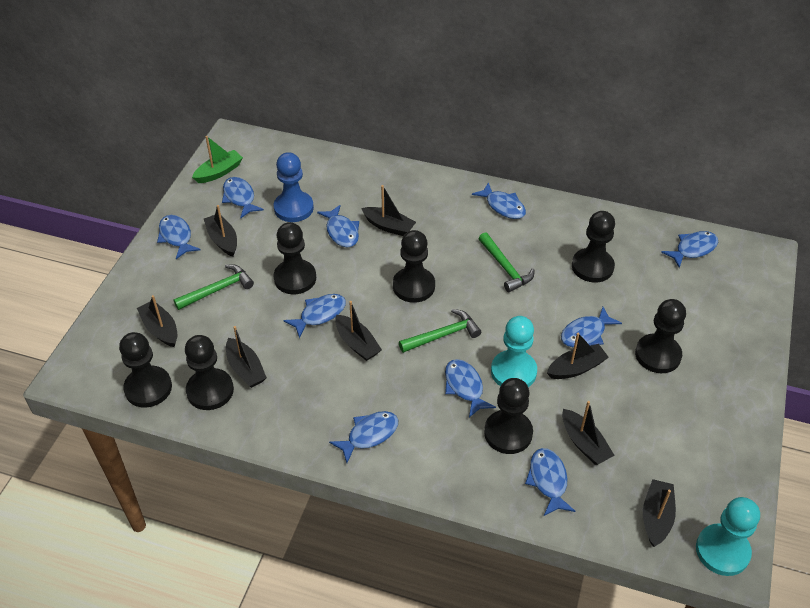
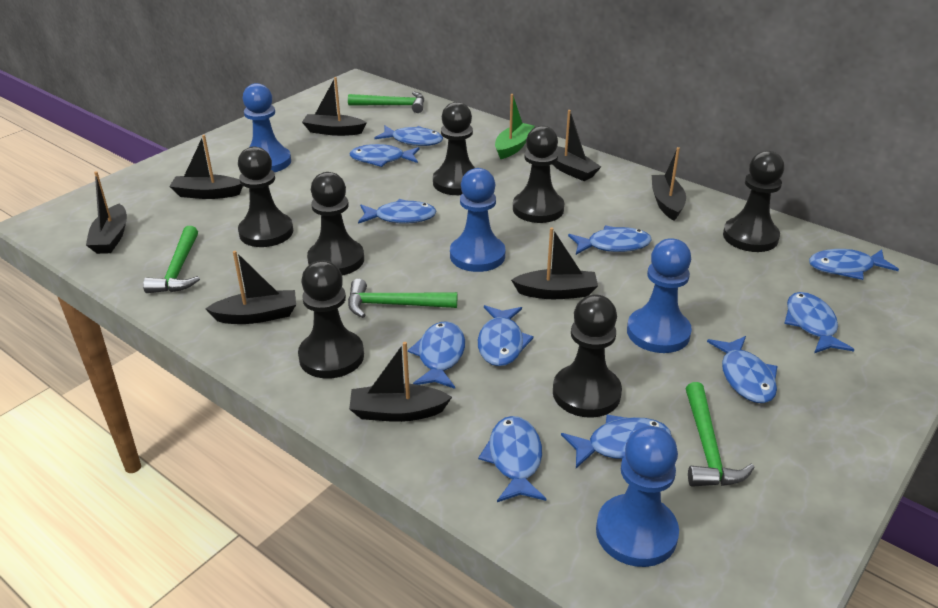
blue fish: 10 -> 11
blue pawn: 1 -> 4
green hammer: 3 -> 4
turquoise pawn: 2 -> 0

